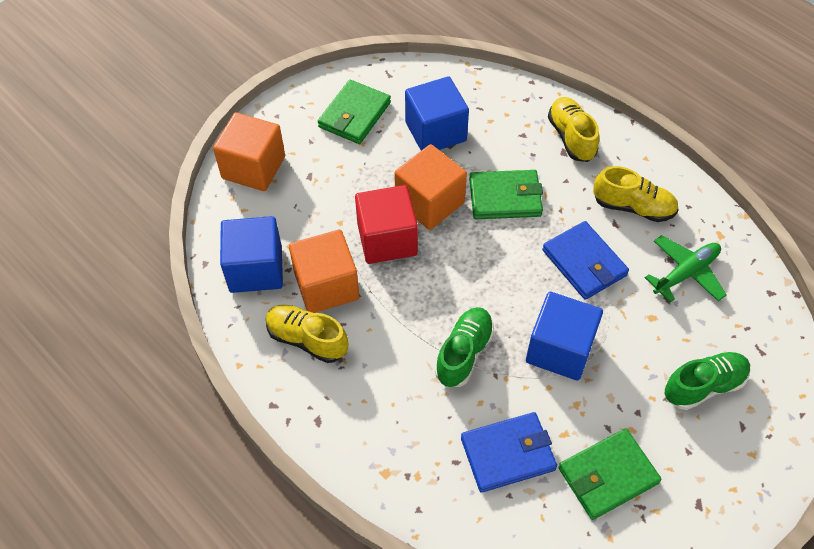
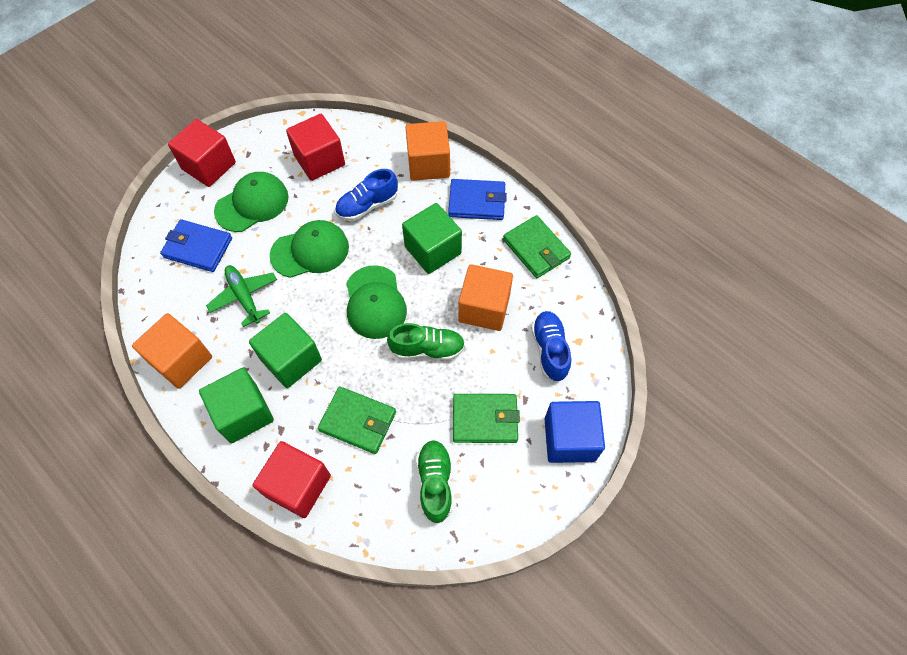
blue cube: 3 -> 1
blue shoe: 0 -> 2
green cap: 0 -> 3
green cube: 0 -> 3
red cube: 1 -> 3
yellow shoe: 3 -> 0

